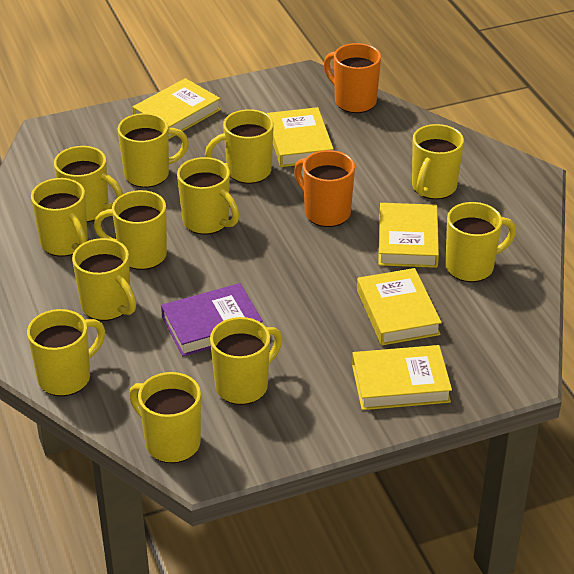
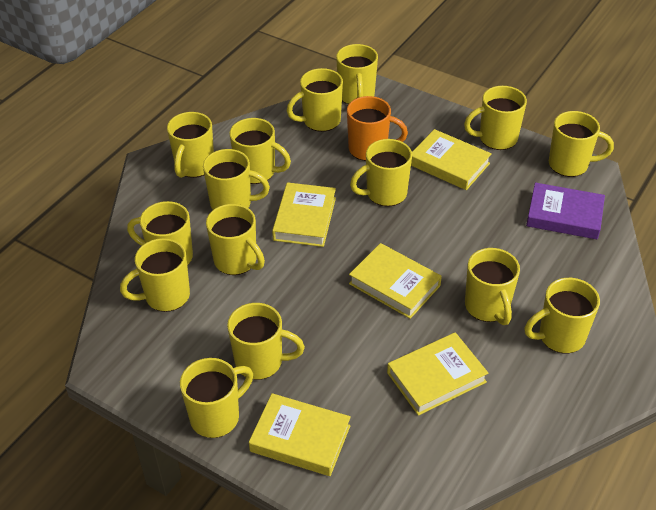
orange mug: 2 -> 1
yellow mug: 12 -> 15

